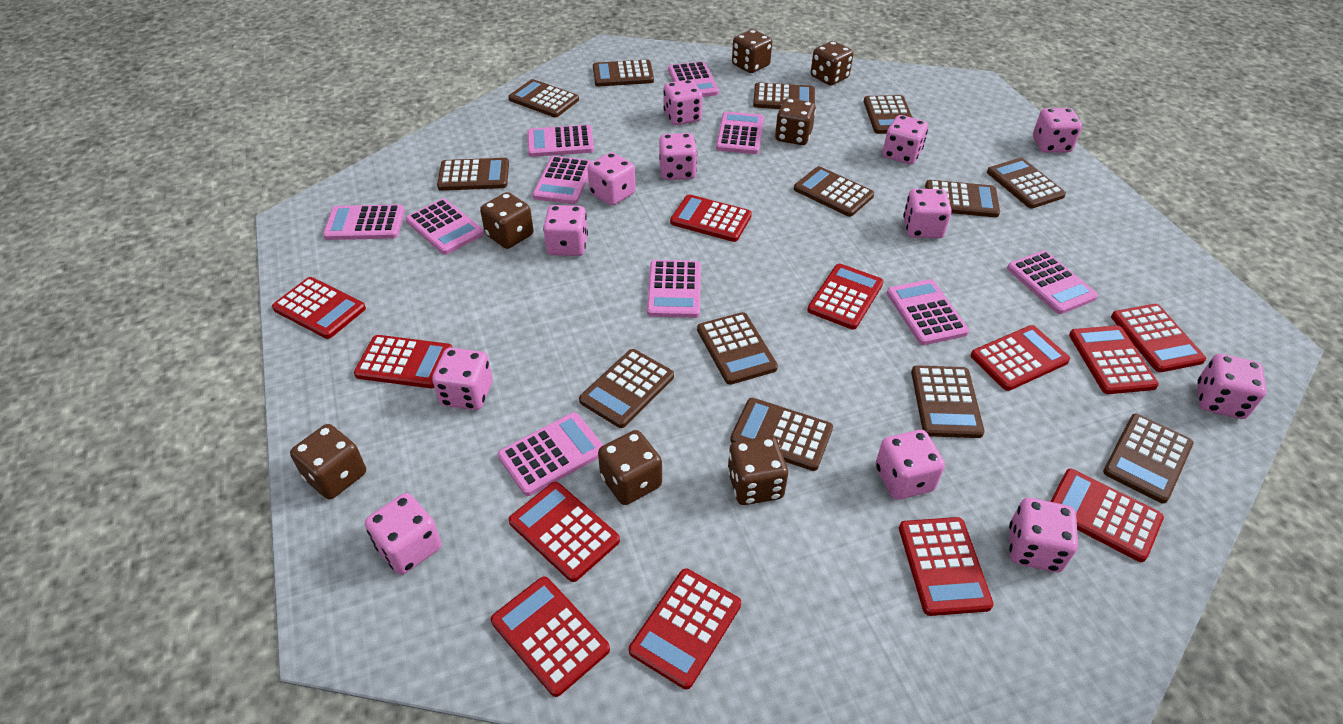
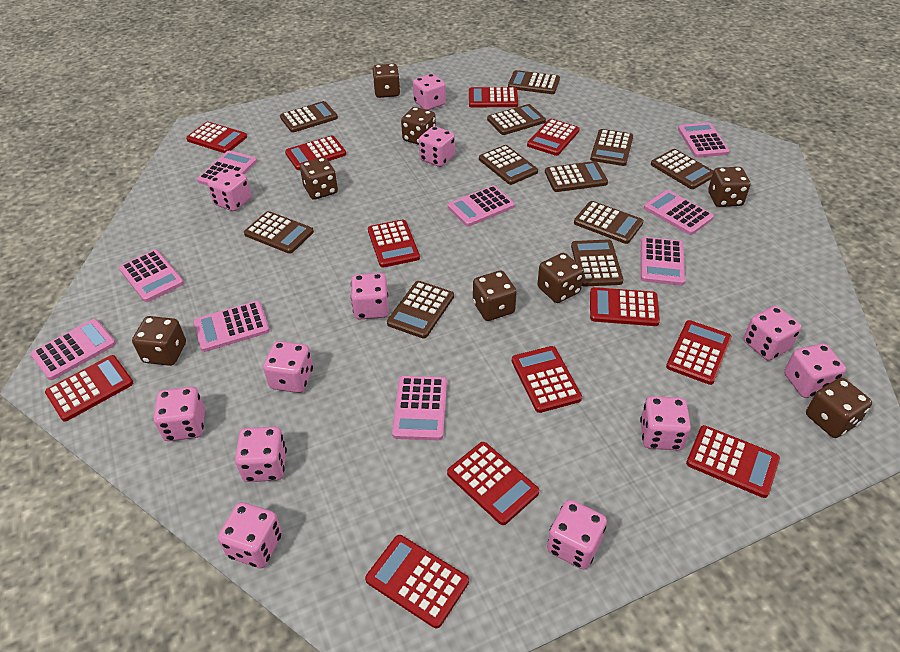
brown calculator: 13 -> 11
brown dice: 7 -> 8
pink calculator: 10 -> 9

